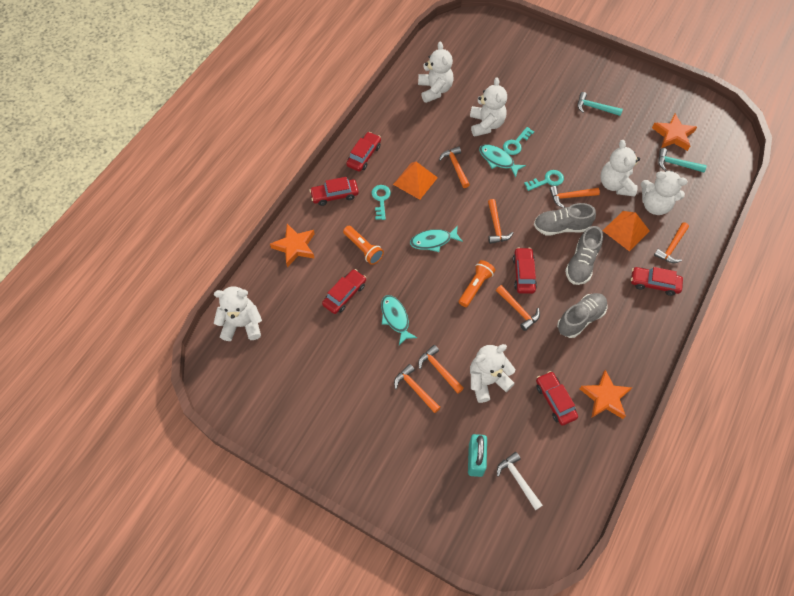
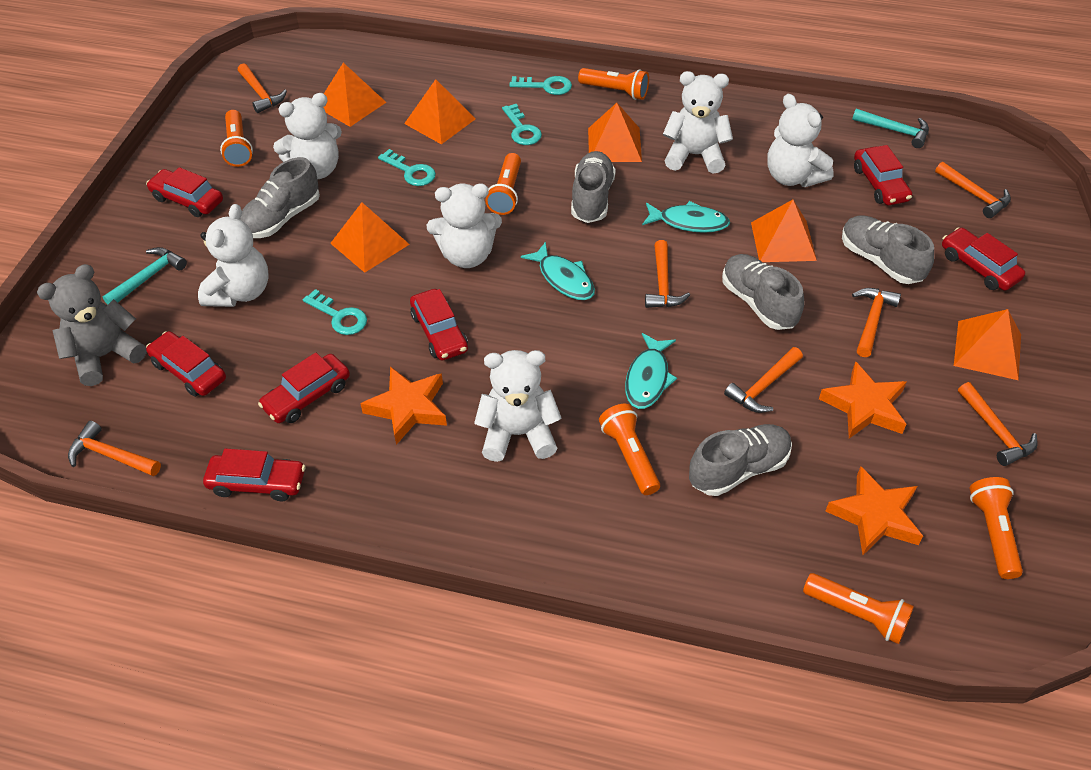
grey shoe: 3 -> 5
grey teddy bear: 0 -> 1
orange flashlight: 2 -> 6
orange pyramid: 2 -> 6
red car: 6 -> 7
turquoise key: 3 -> 4
turquoise padlock: 1 -> 0
white hammer: 1 -> 0

